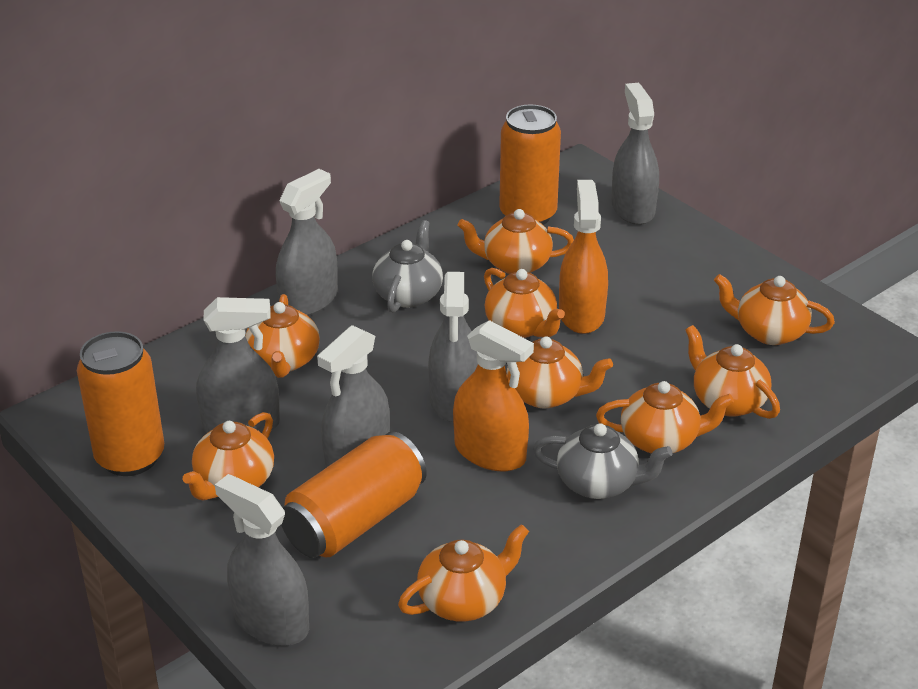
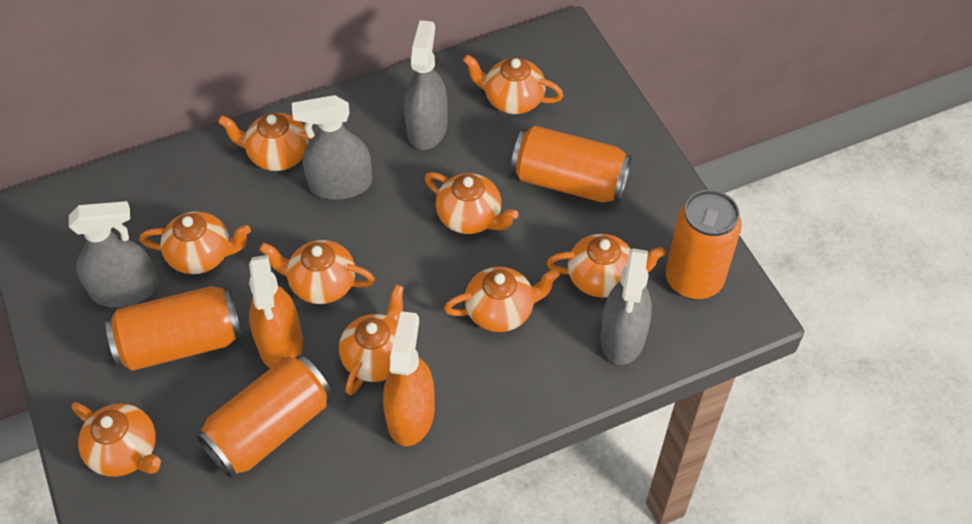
grey spray bottle: 6 -> 4
grey teapot: 2 -> 0
orange can: 3 -> 4

